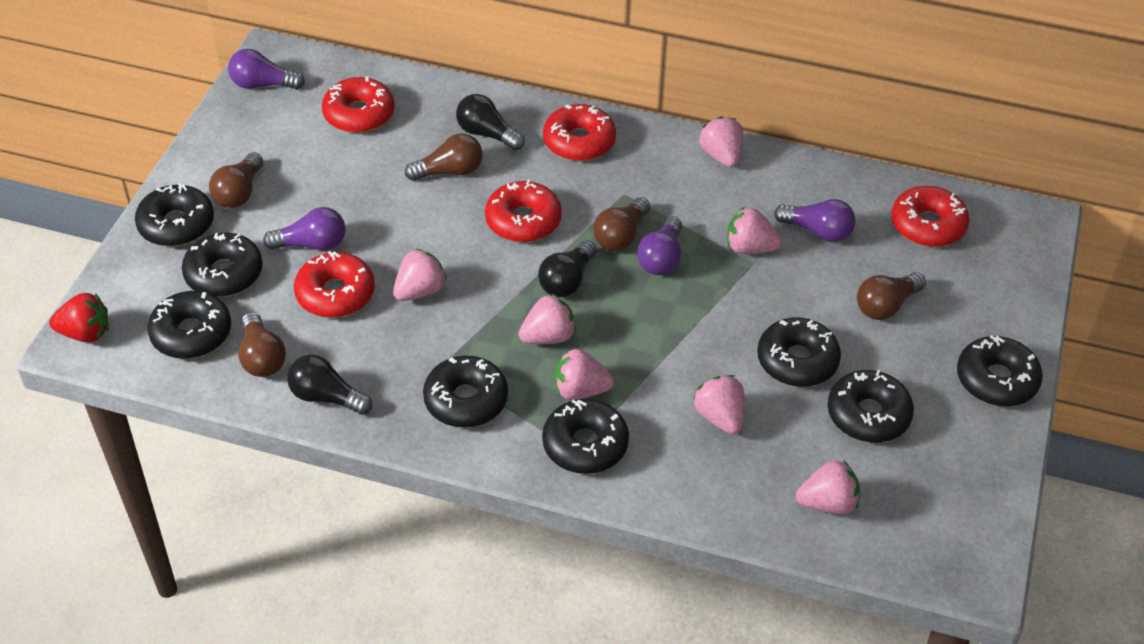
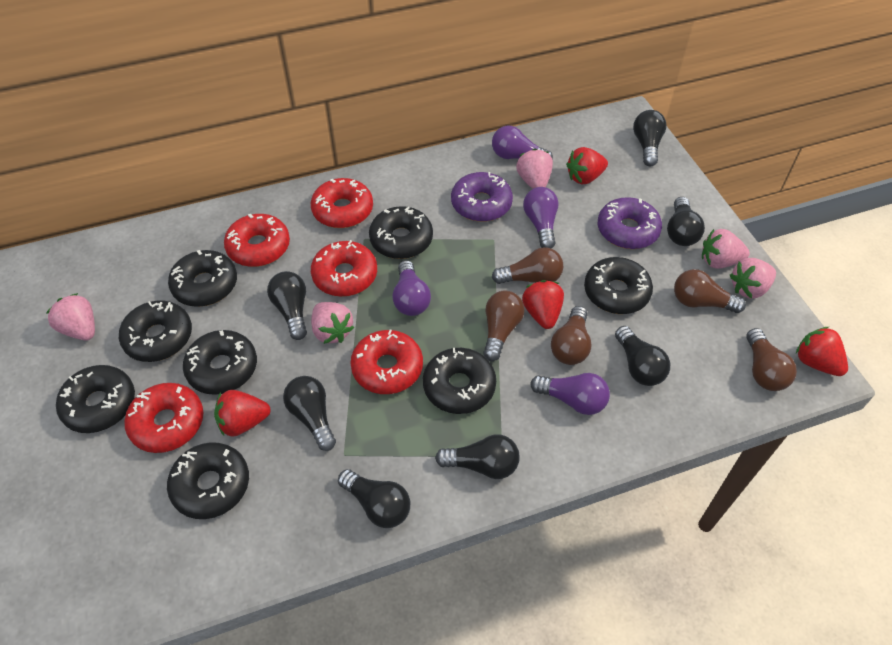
black light bulb: 3 -> 7
pink strawberry: 7 -> 5
purple donut: 0 -> 2
red strawberry: 1 -> 4

